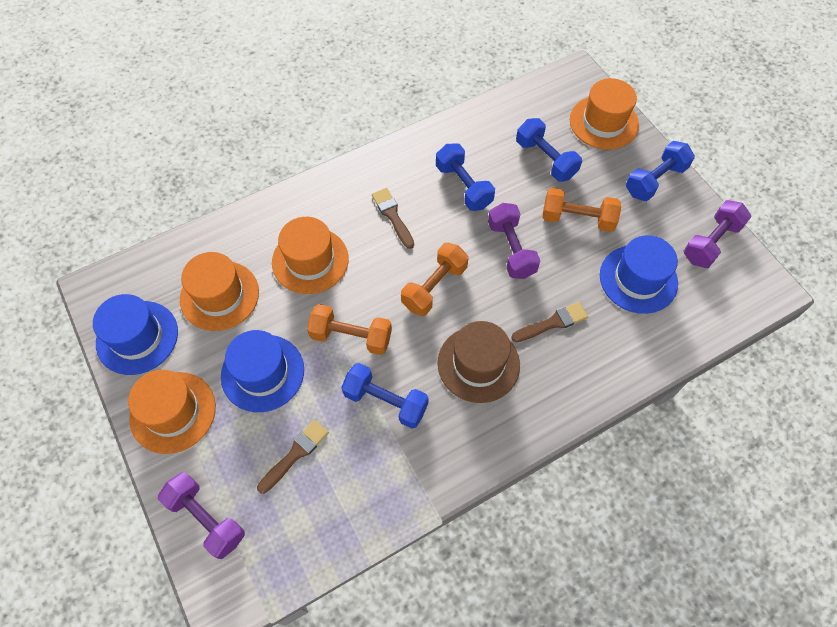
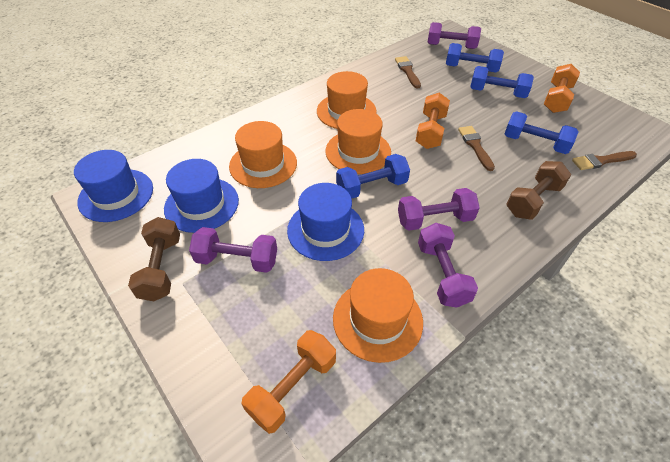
brown dumbbell: 0 -> 2
brown hat: 1 -> 0
purple dumbbell: 3 -> 4

